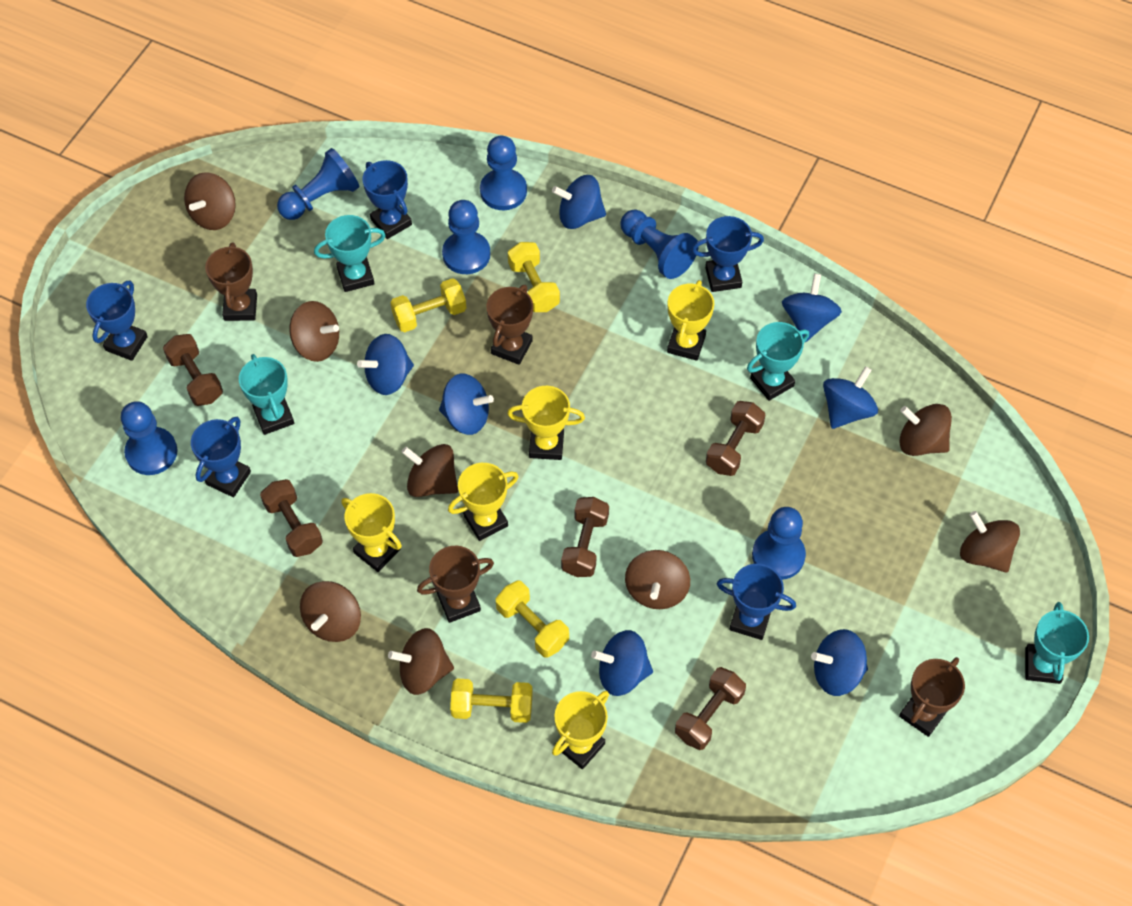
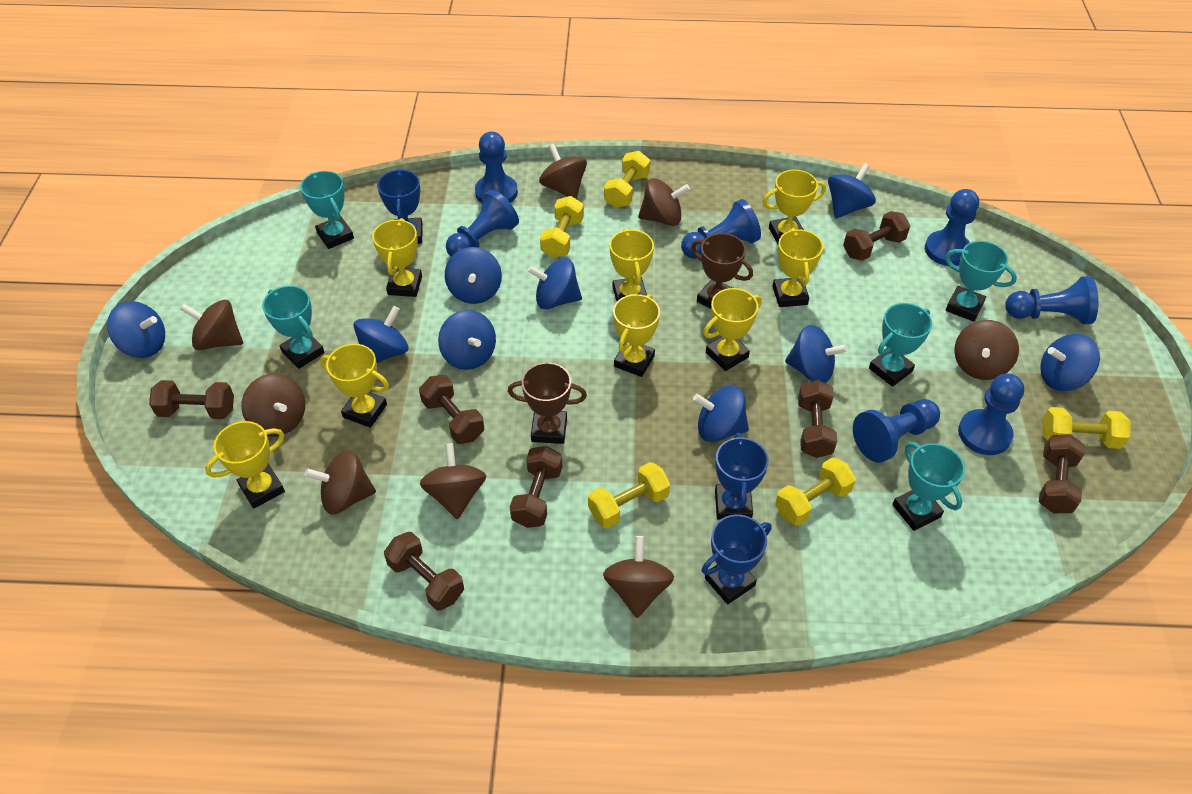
blue pawn: 6 -> 7
blue spinning top: 7 -> 9
blue trophy: 5 -> 3
brown dumbbell: 5 -> 7
brown trophy: 4 -> 2
turquoise trophy: 4 -> 5
yellow dumbbell: 4 -> 5
yellow trophy: 5 -> 8

